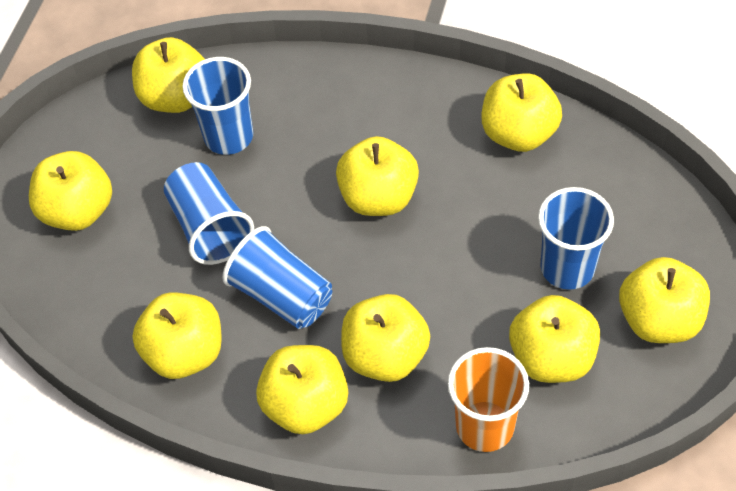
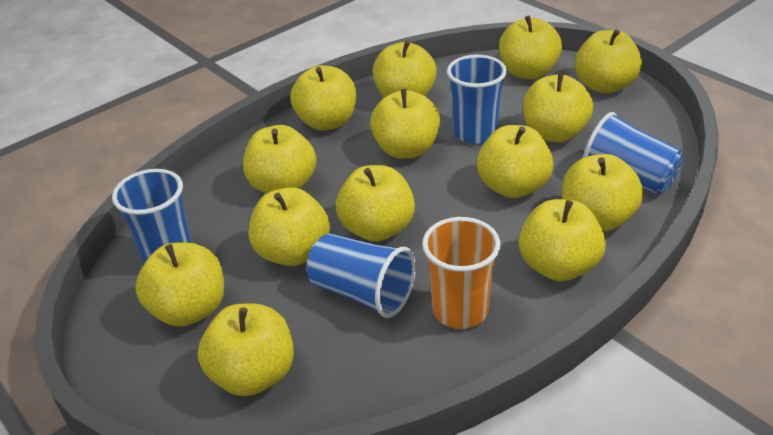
yellow apple: 9 -> 14

